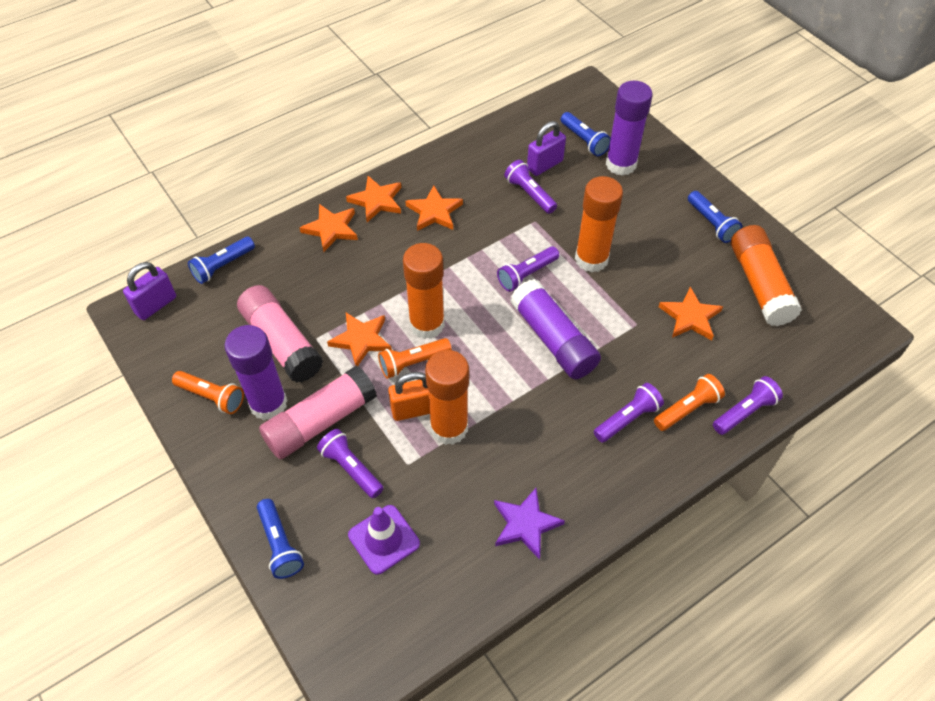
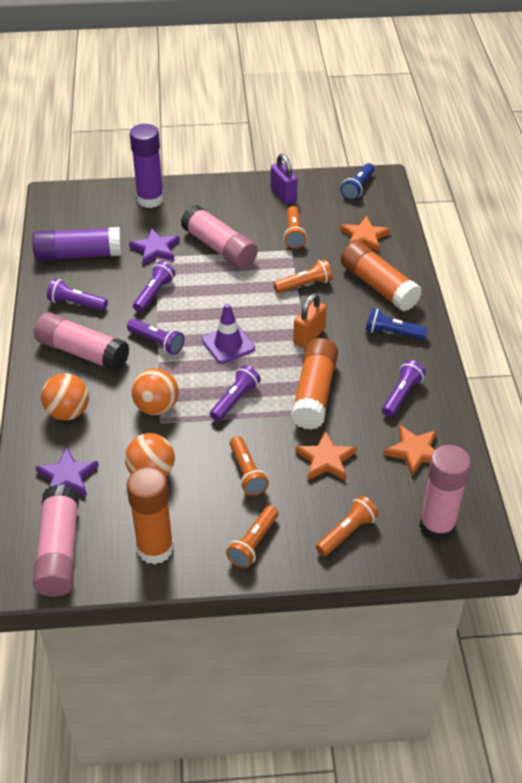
blue flashlight: 4 -> 2
orange ball: 0 -> 3
orange flashlight: 3 -> 5
orange glue stick: 4 -> 3
orange star: 5 -> 3
pink glue stick: 2 -> 4
purple glue stick: 3 -> 2
purple padlock: 2 -> 1
purple star: 1 -> 2

